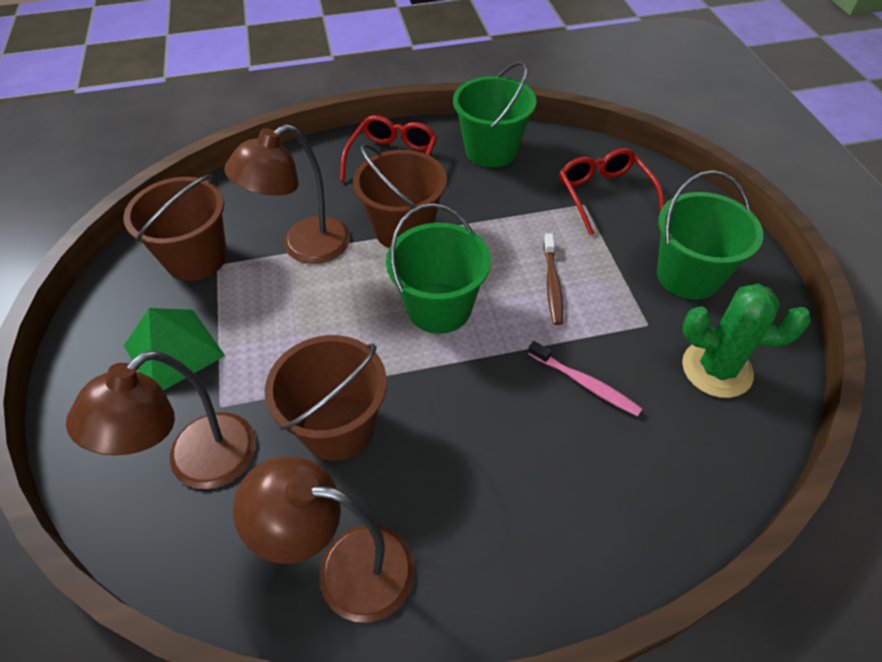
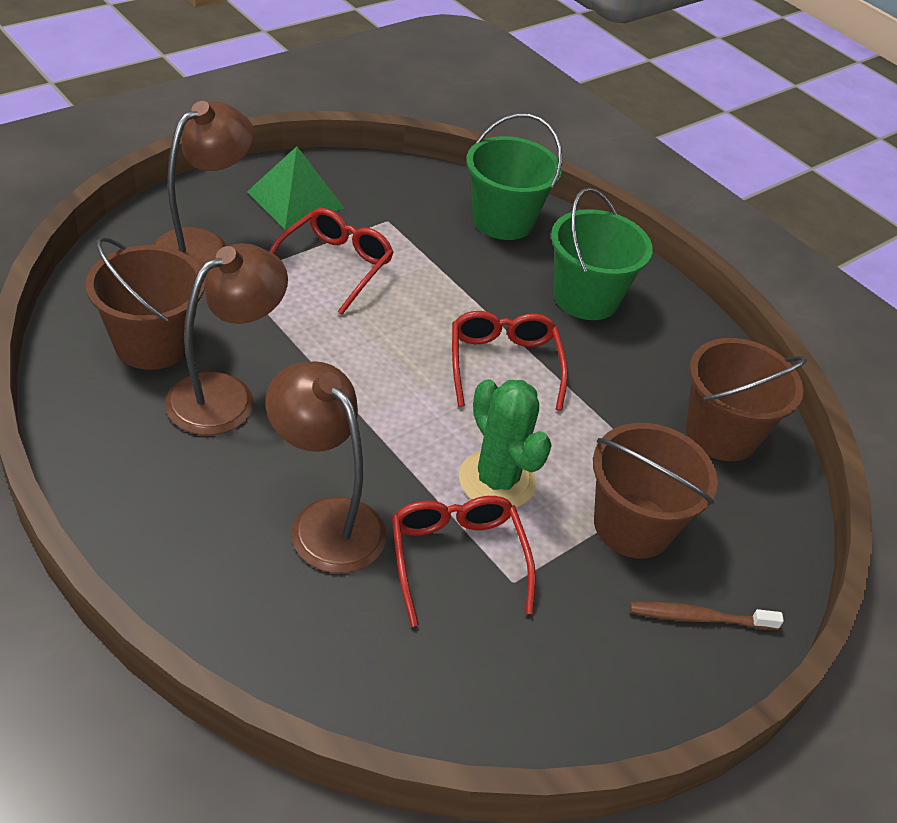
green bucket: 3 -> 2
pink toothbrush: 1 -> 0
red glasses: 2 -> 3

